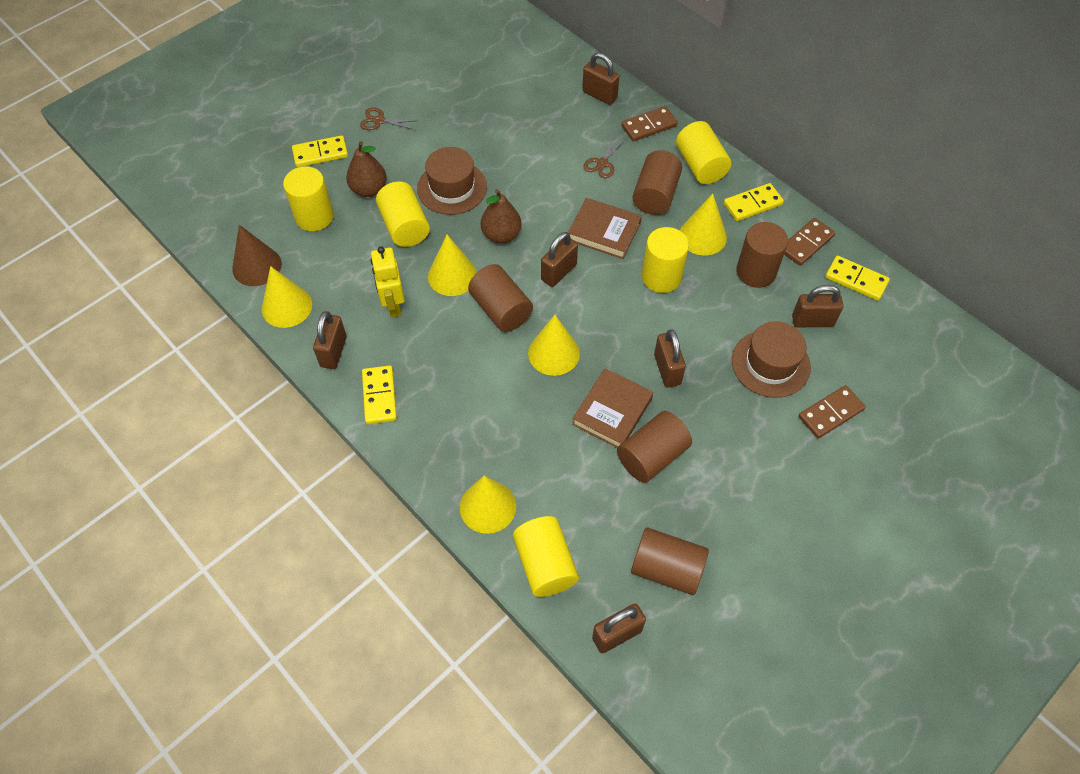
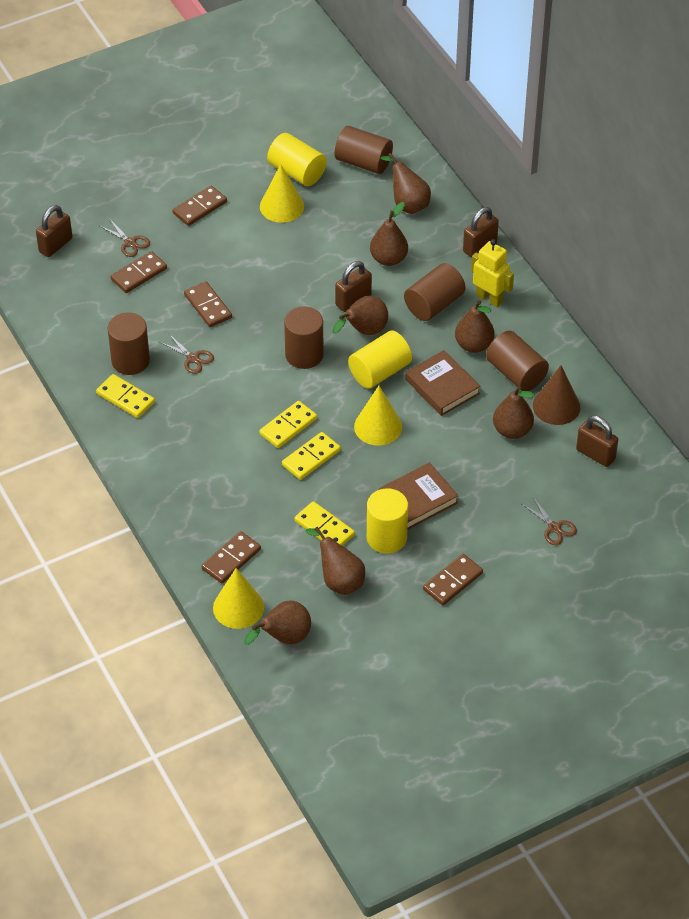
brown domino: 3 -> 5
brown hat: 2 -> 0
brown padlock: 6 -> 4
brown pear: 2 -> 7
brown scissors: 2 -> 3
yellow cone: 5 -> 3
yellow cylinder: 5 -> 3

